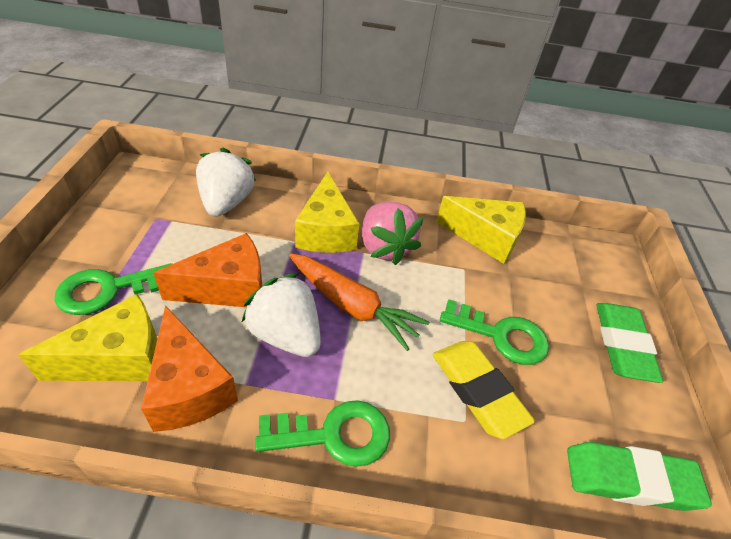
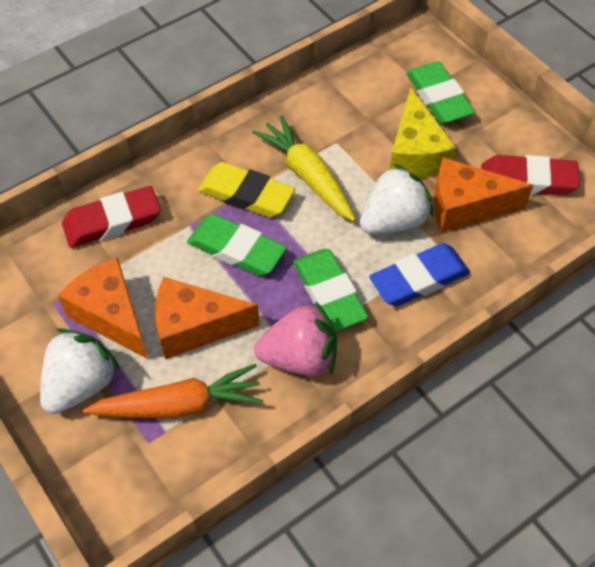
blue eraser: 0 -> 1
green eraser: 2 -> 3
green key: 3 -> 0
orange cheese: 2 -> 3
red eraser: 0 -> 2
yellow carrot: 0 -> 1
yellow cheese: 3 -> 1

